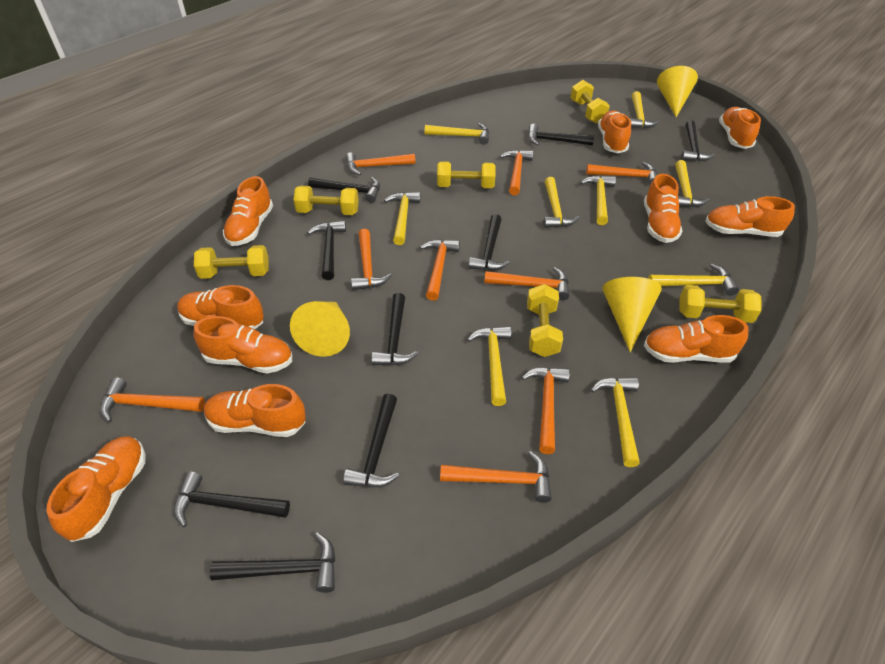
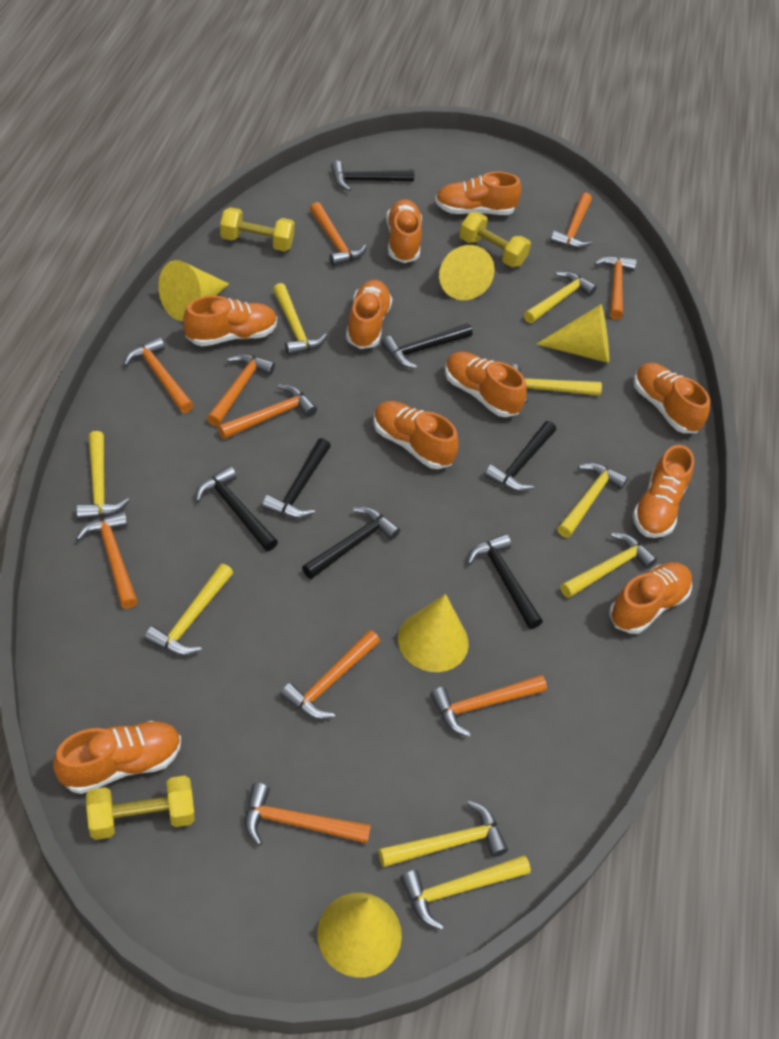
black hammer: 9 -> 7
orange hammer: 9 -> 10
yellow cone: 3 -> 5
yellow dumbbell: 6 -> 3

